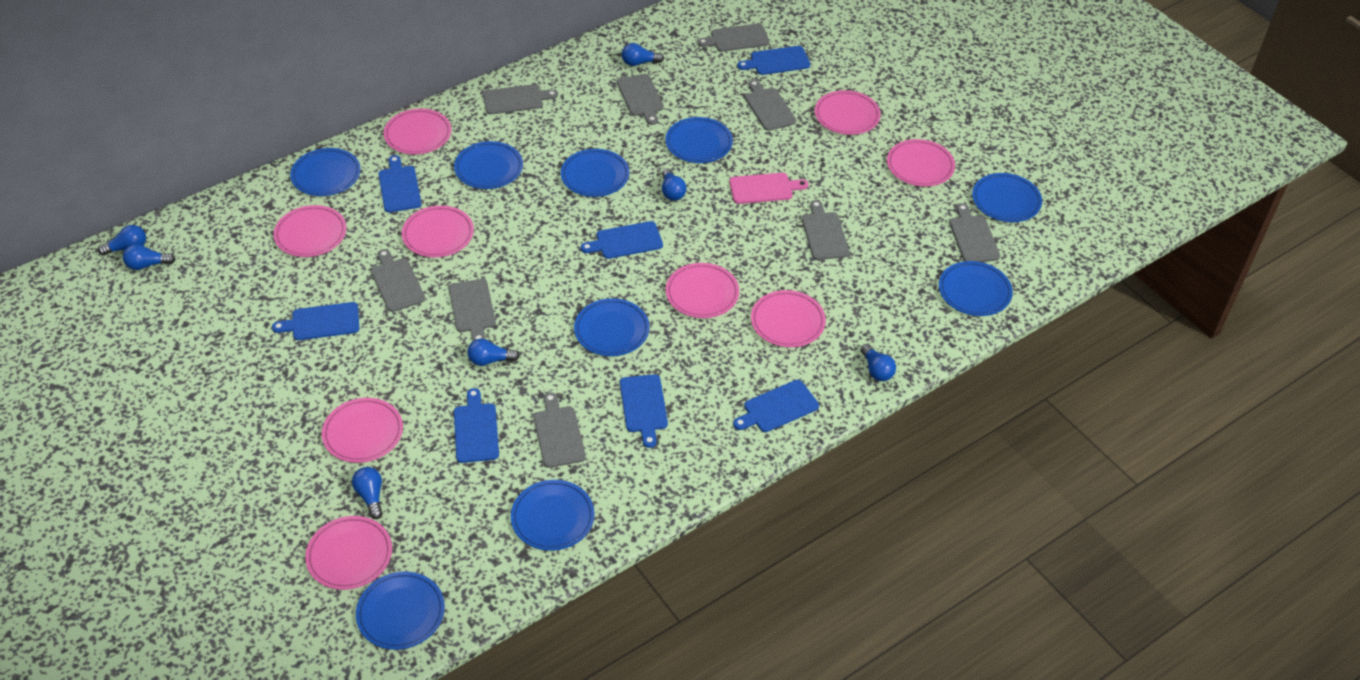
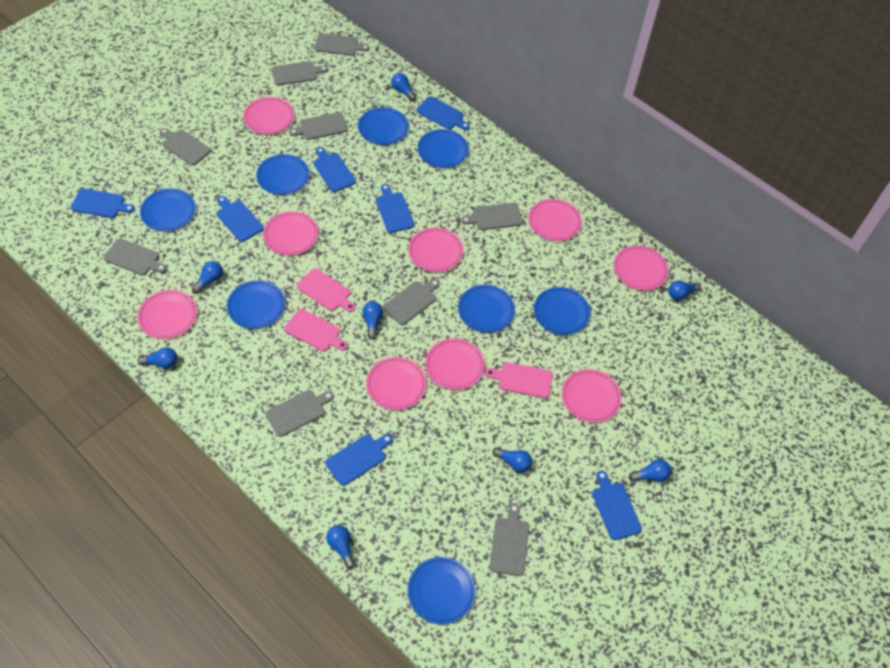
blue light bulb: 7 -> 8
blue plate: 9 -> 8
pink cutting board: 1 -> 3

